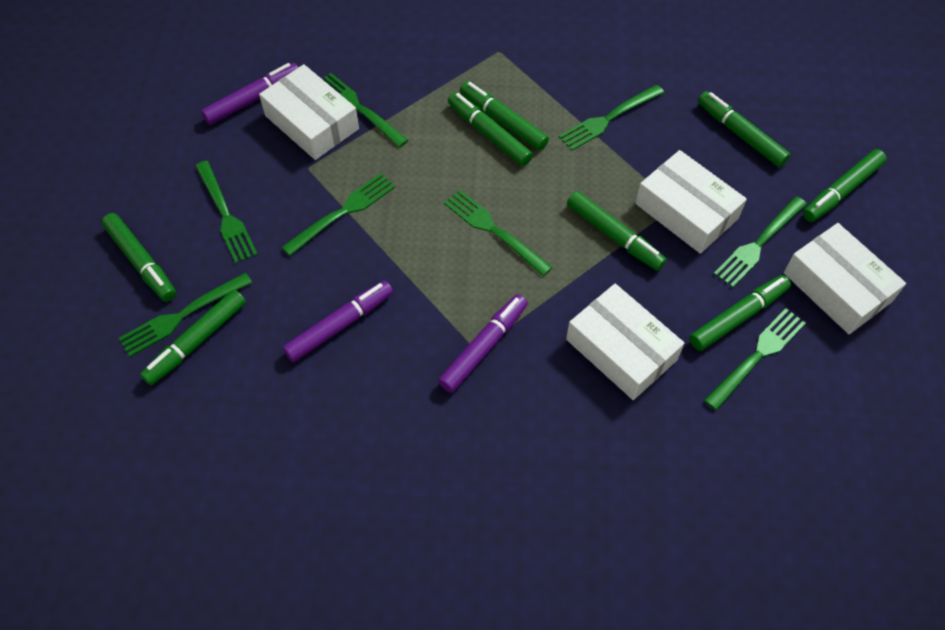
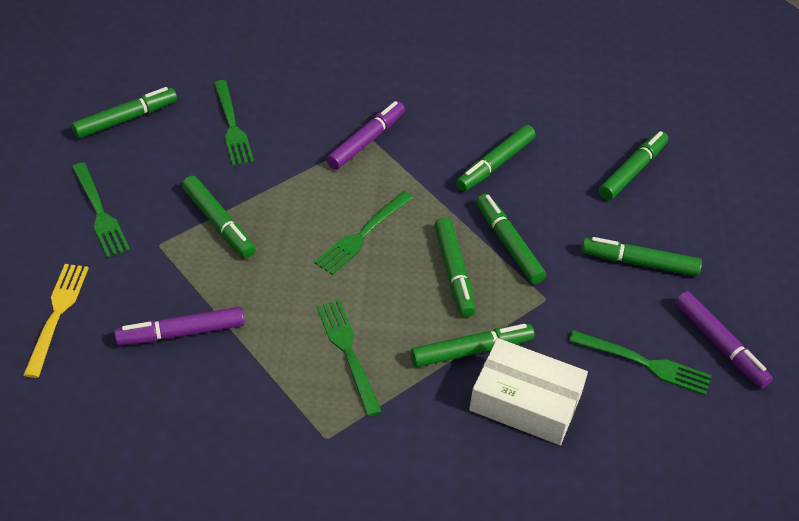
green fork: 8 -> 5
white box: 4 -> 1
yellow fork: 0 -> 1

